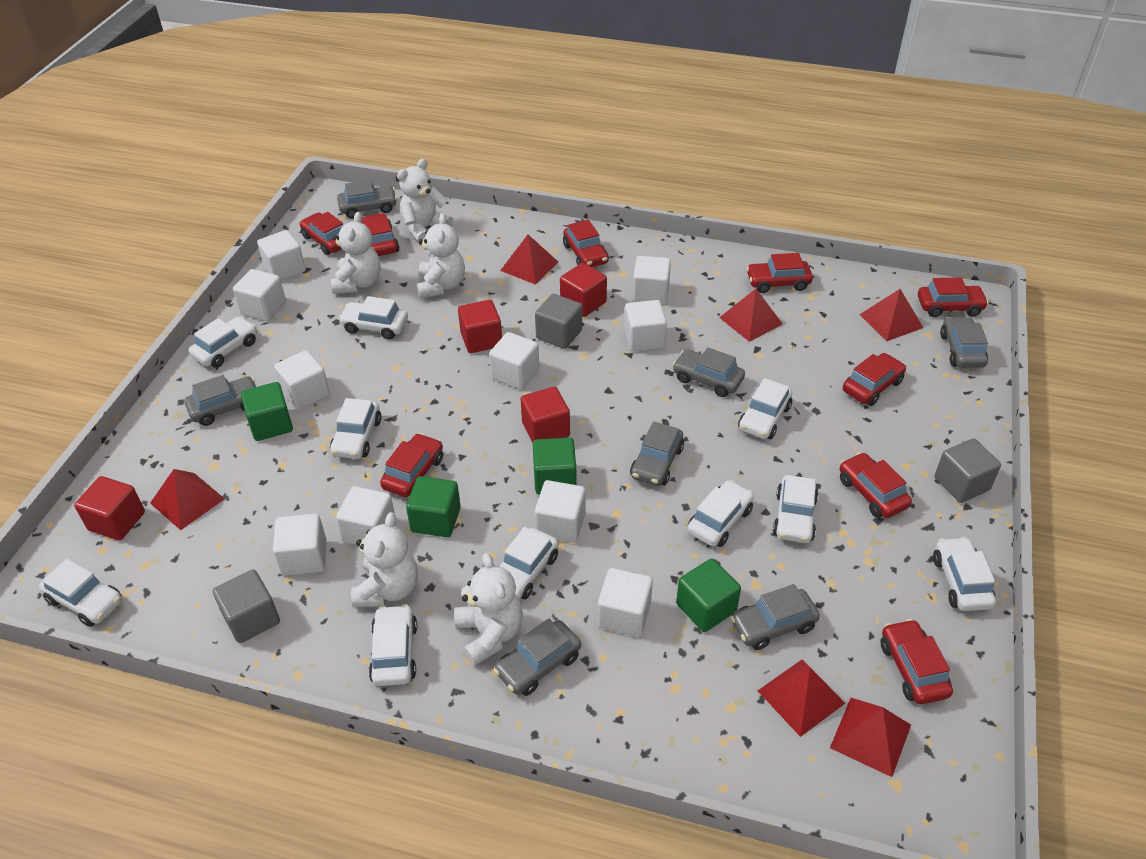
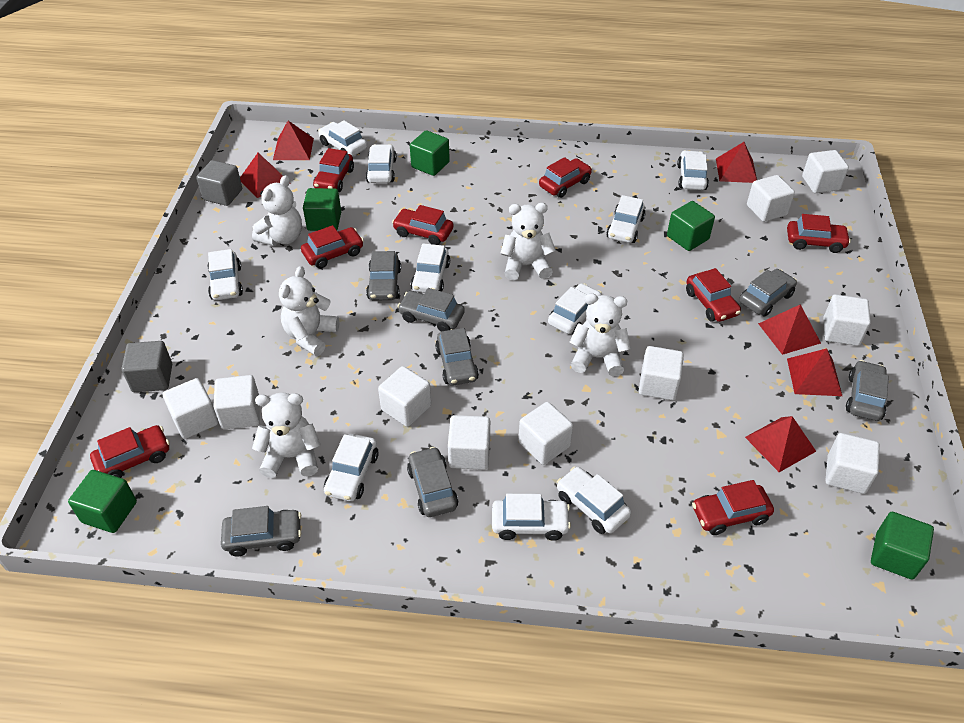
green cube: 4 -> 5
grey cube: 3 -> 2
red car: 9 -> 8
red cube: 4 -> 0

